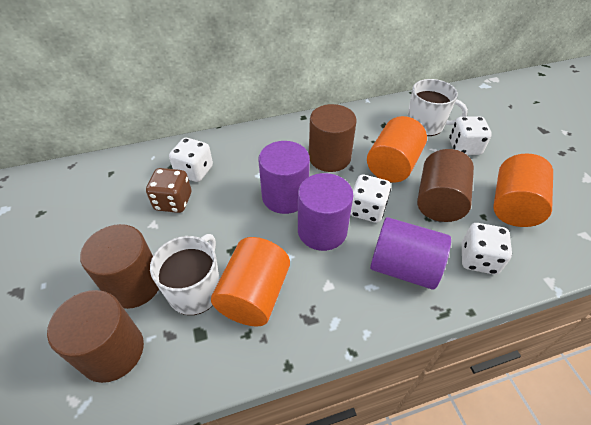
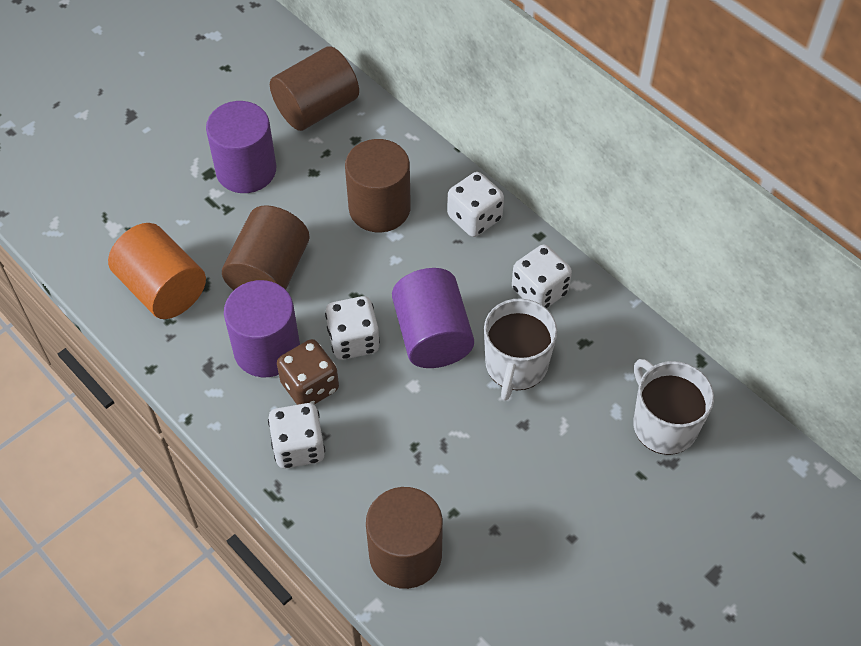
orange cylinder: 3 -> 1

